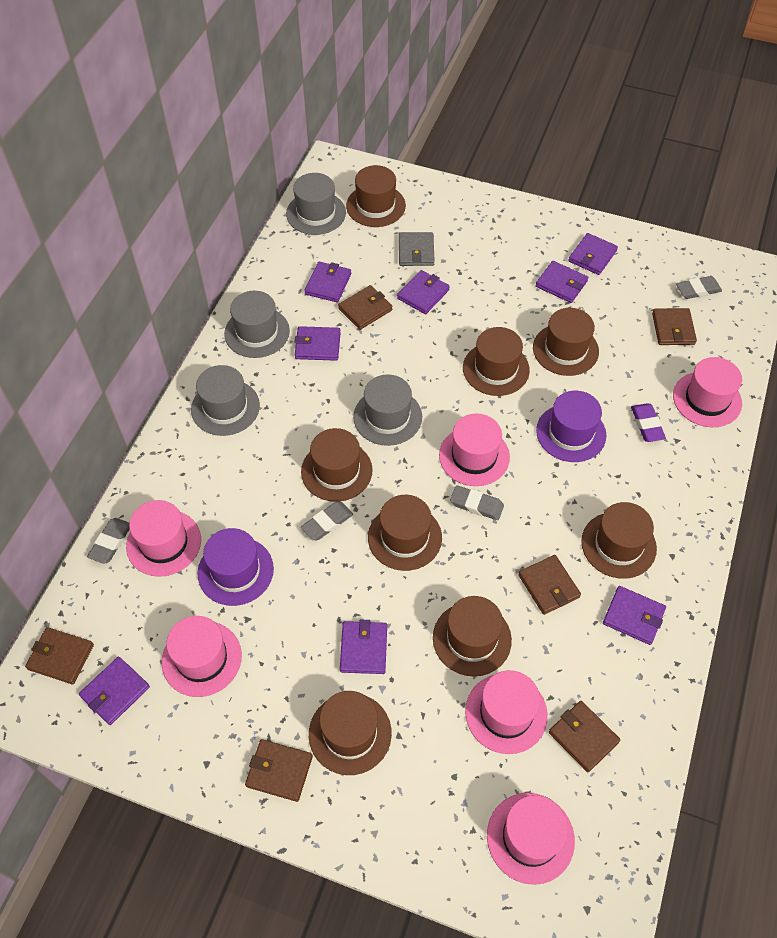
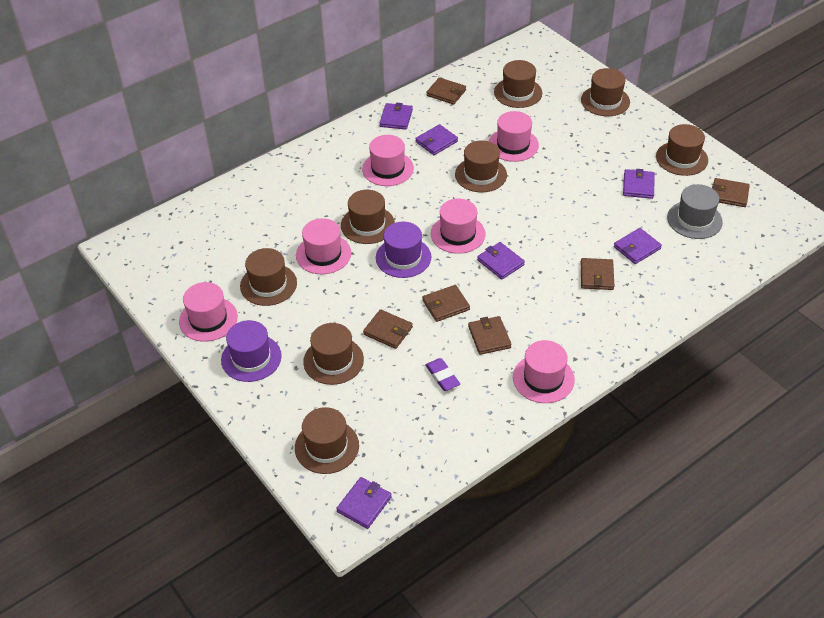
grey eraser: 4 -> 0
grey hat: 4 -> 1
grey wallet: 1 -> 0
purple wallet: 8 -> 6

